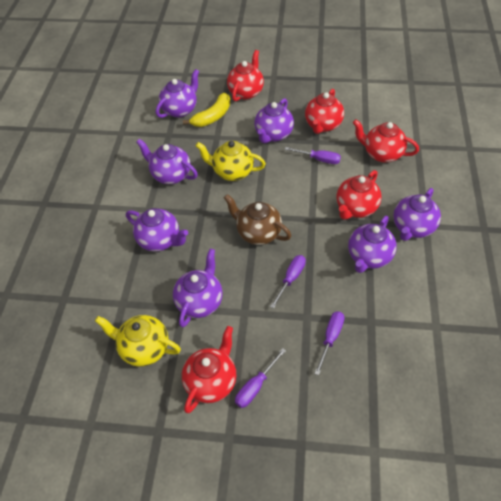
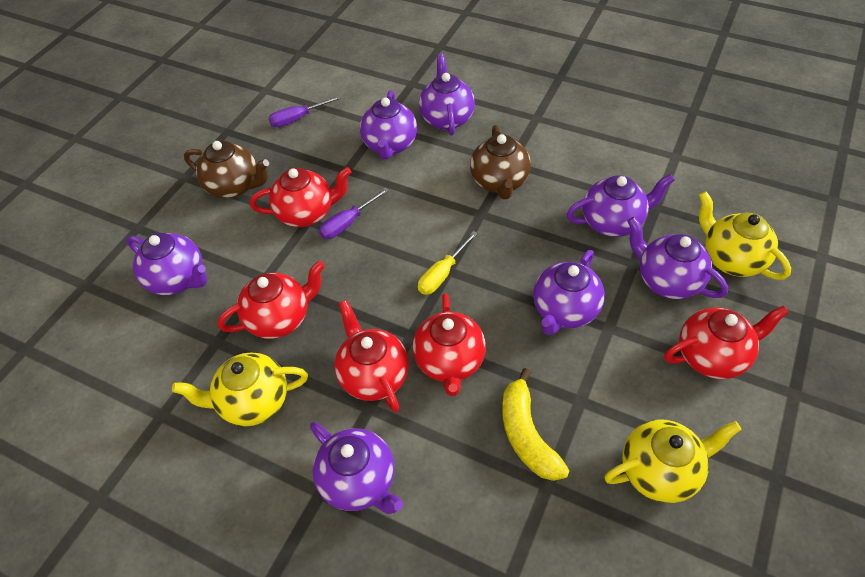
brown teapot: 1 -> 2
purple screwdriver: 4 -> 2
yellow screwdriver: 0 -> 1
yellow teapot: 2 -> 3

